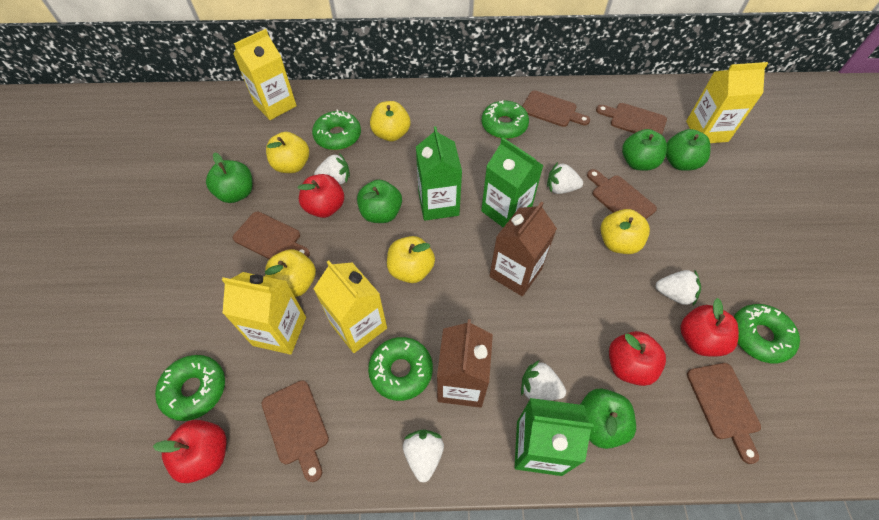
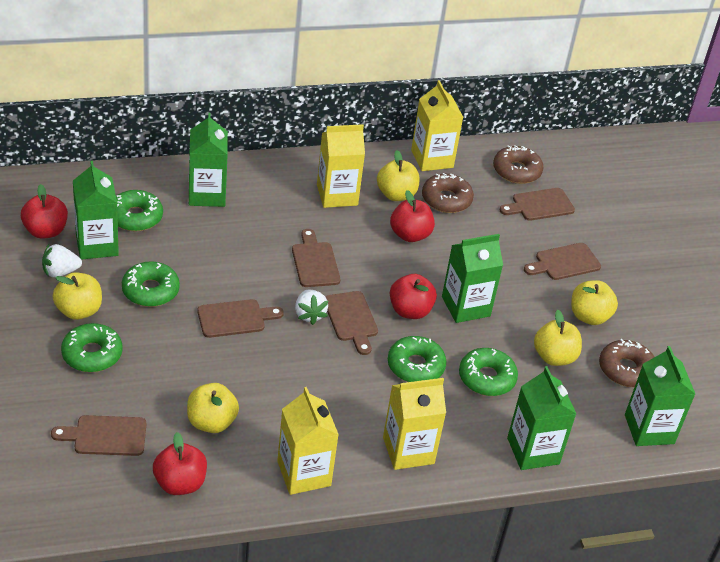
brown carton: 2 -> 0
brown donut: 0 -> 3
green apple: 5 -> 0
green carton: 3 -> 5
white strawberry: 5 -> 2

